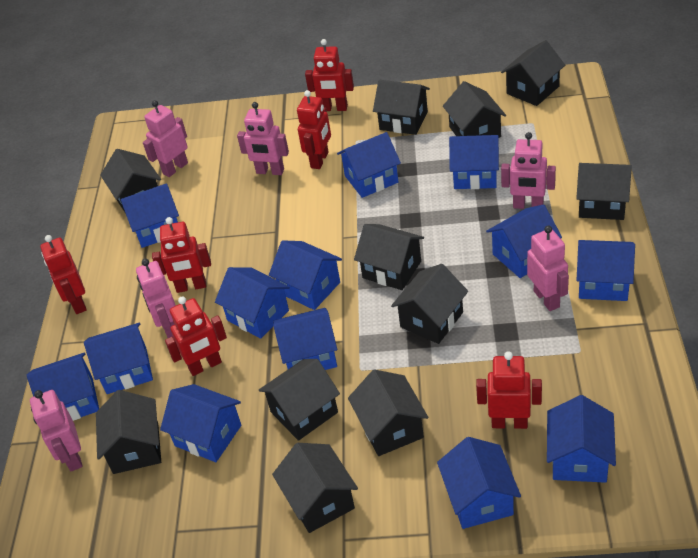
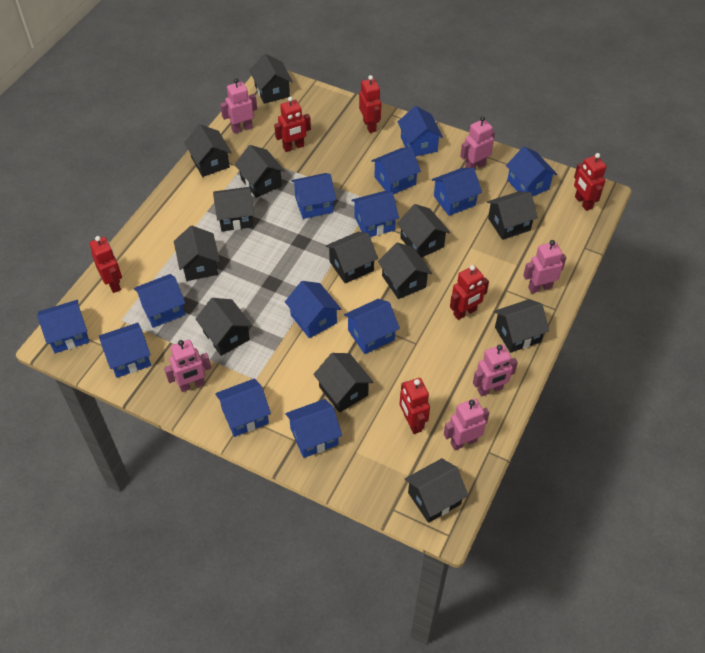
black house: 11 -> 13

